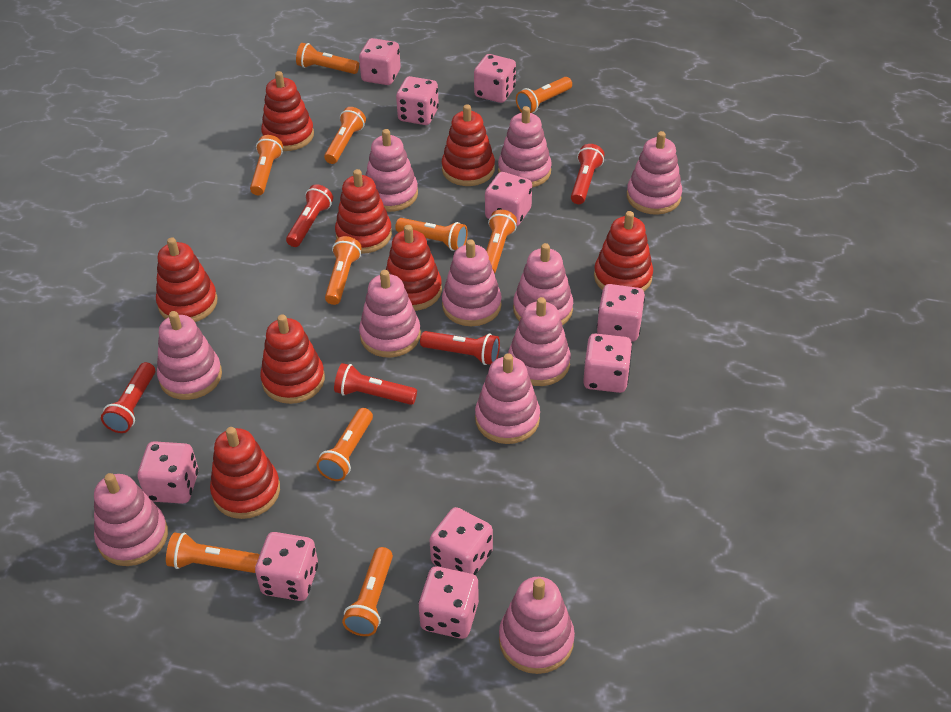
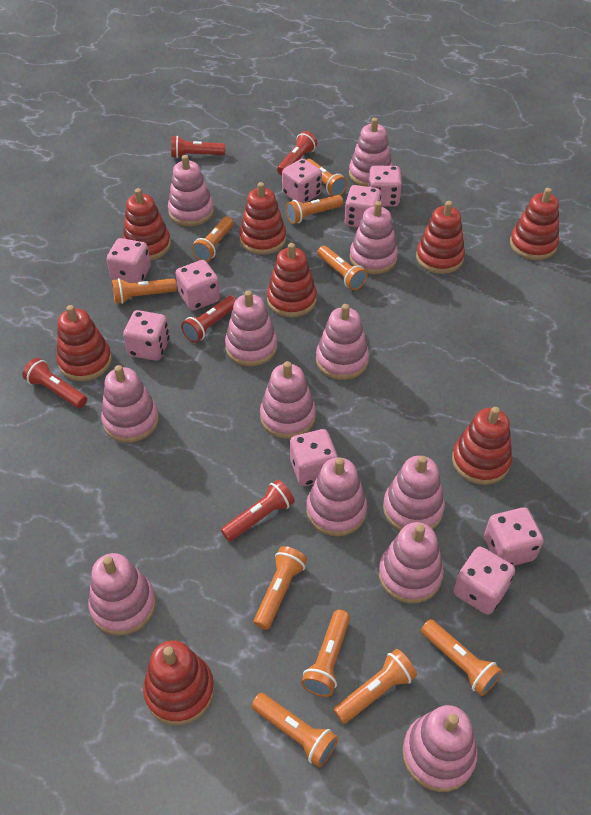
pink dice: 10 -> 9
pink stacking toy: 11 -> 12

